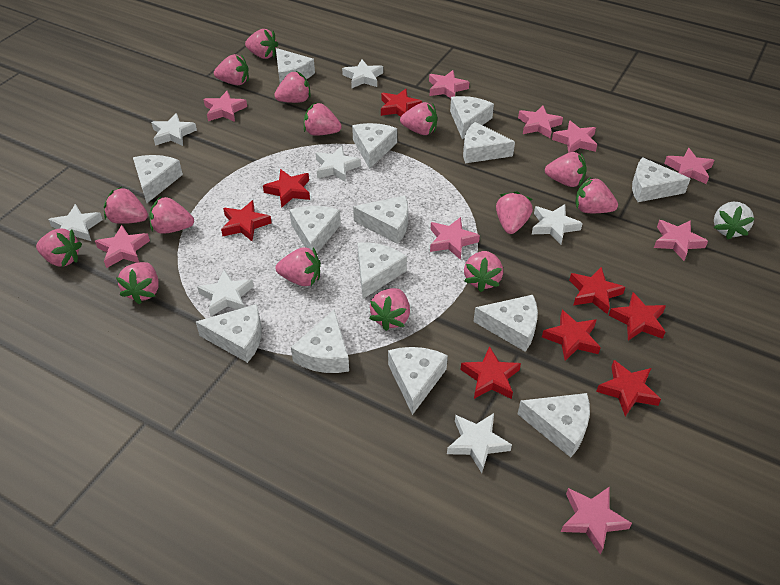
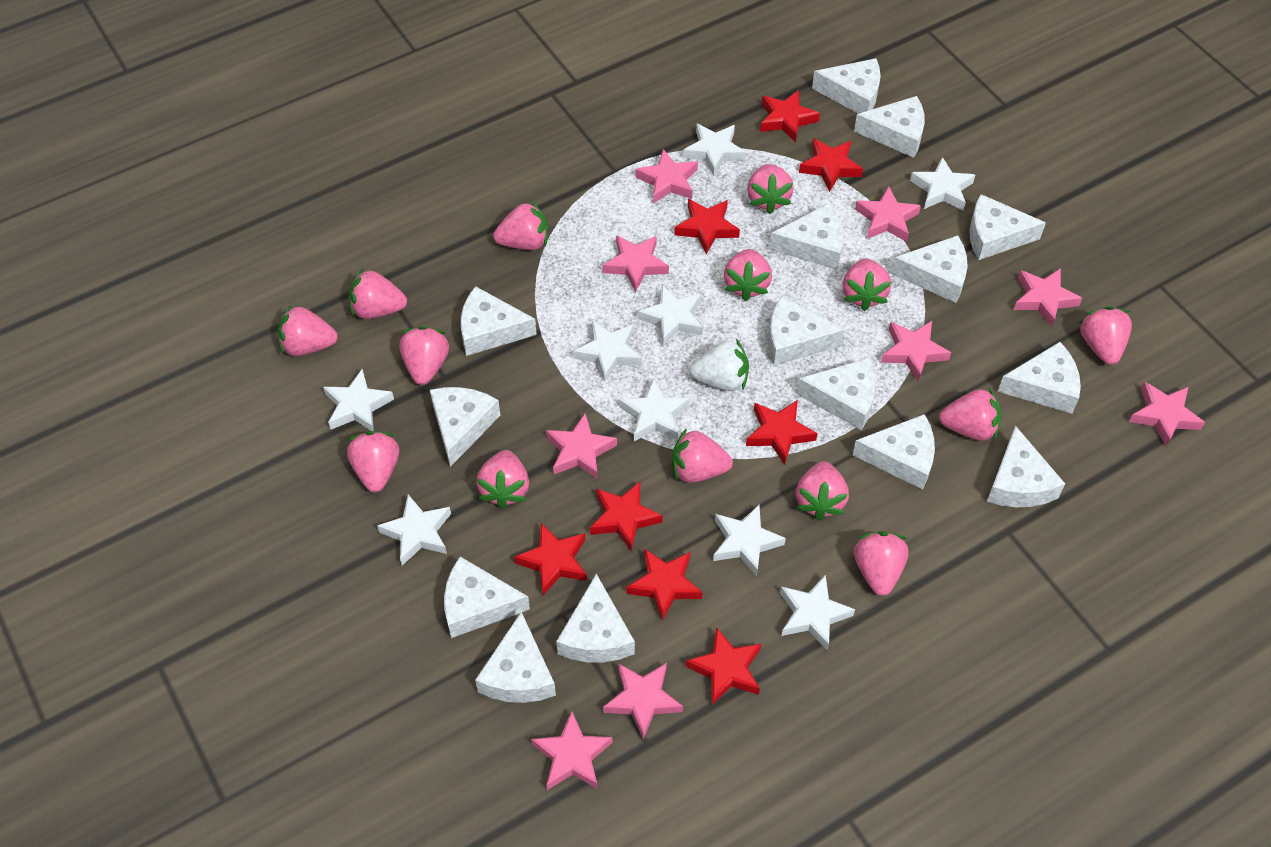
pink strawberry: 15 -> 14
white cheese: 14 -> 15
white star: 7 -> 9

